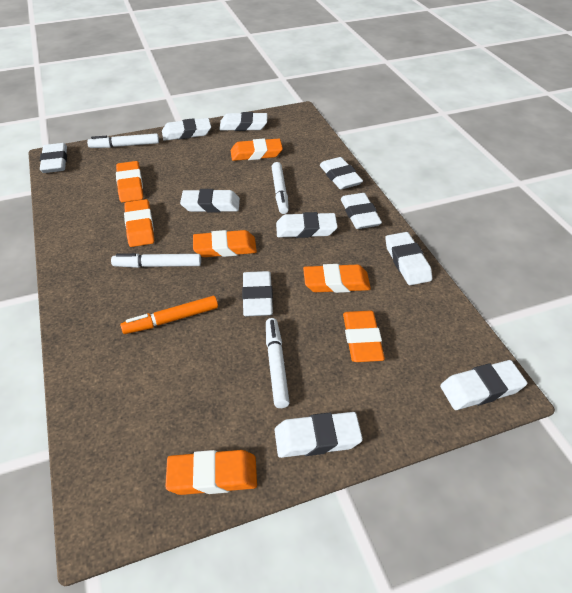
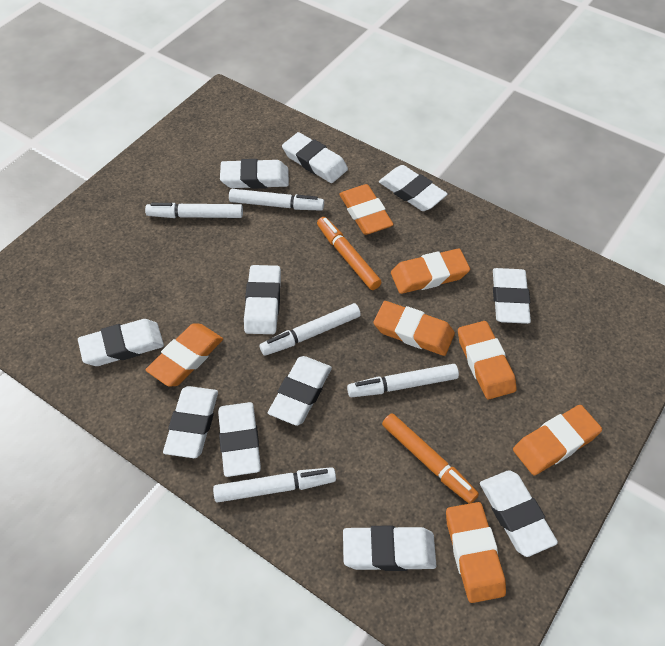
orange marker: 1 -> 2
white marker: 4 -> 5

